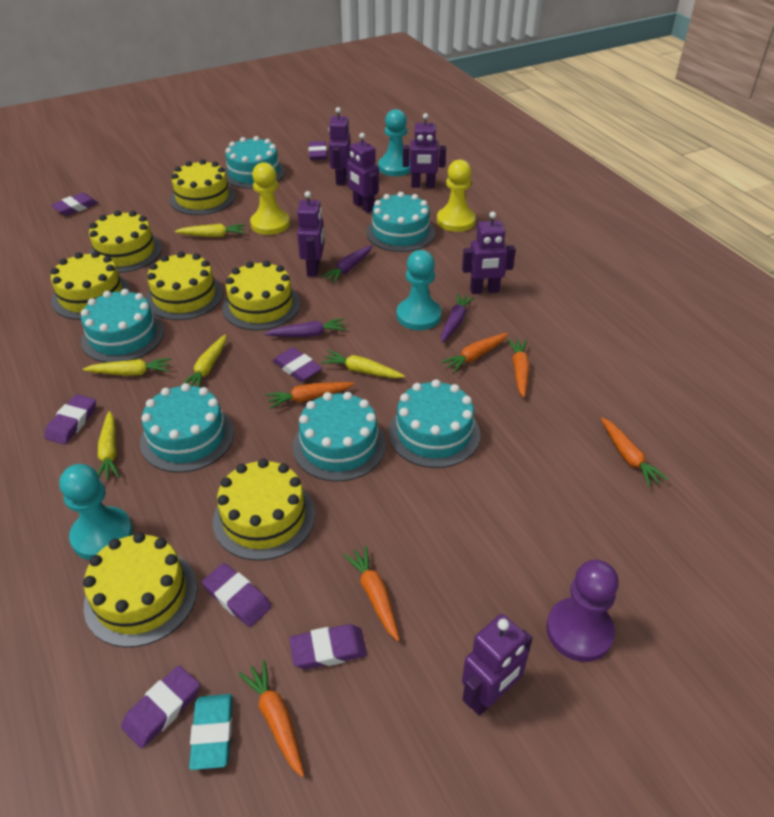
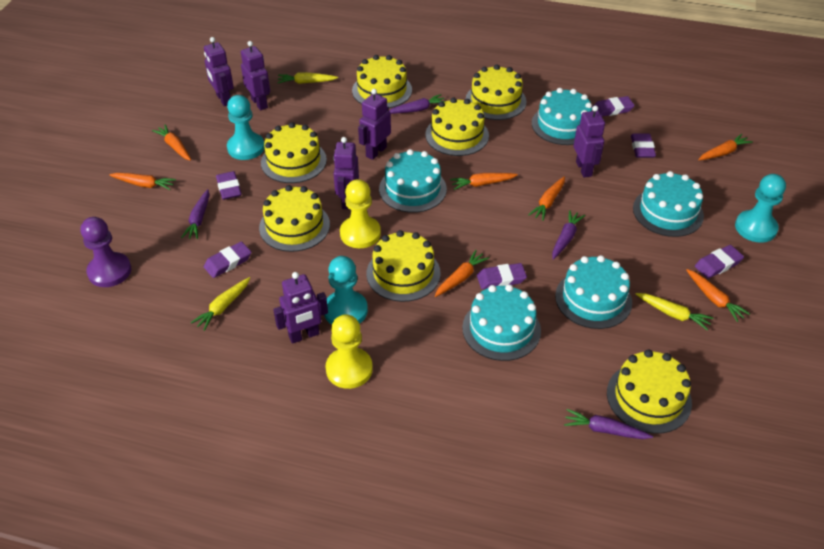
orange carrot: 6 -> 7
purple carrot: 3 -> 4
purple eraser: 7 -> 6
turquoise cake: 6 -> 5
turquoise eraser: 1 -> 0
yellow carrot: 5 -> 3

